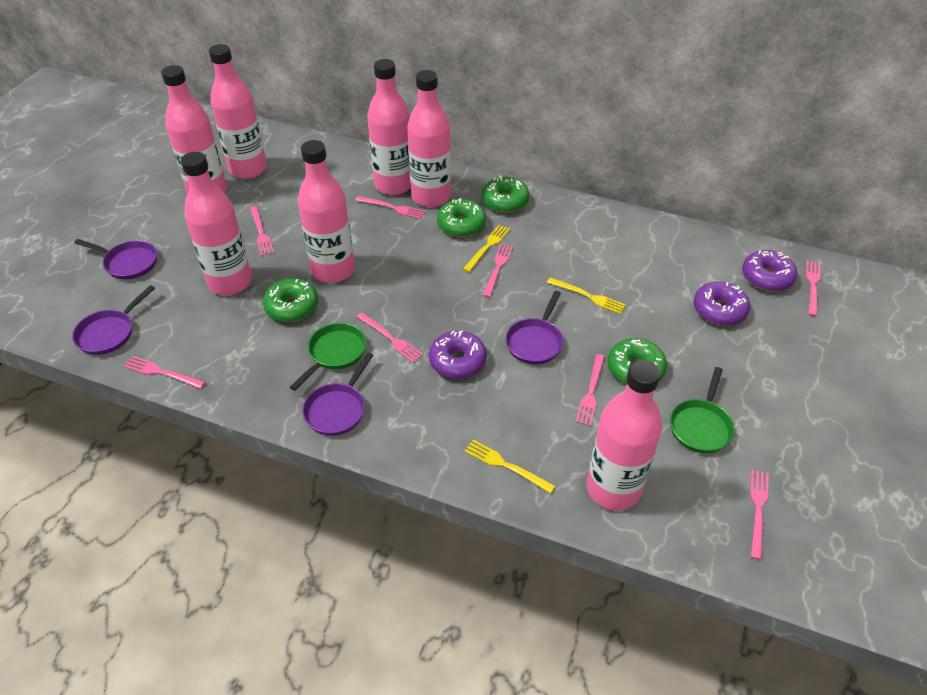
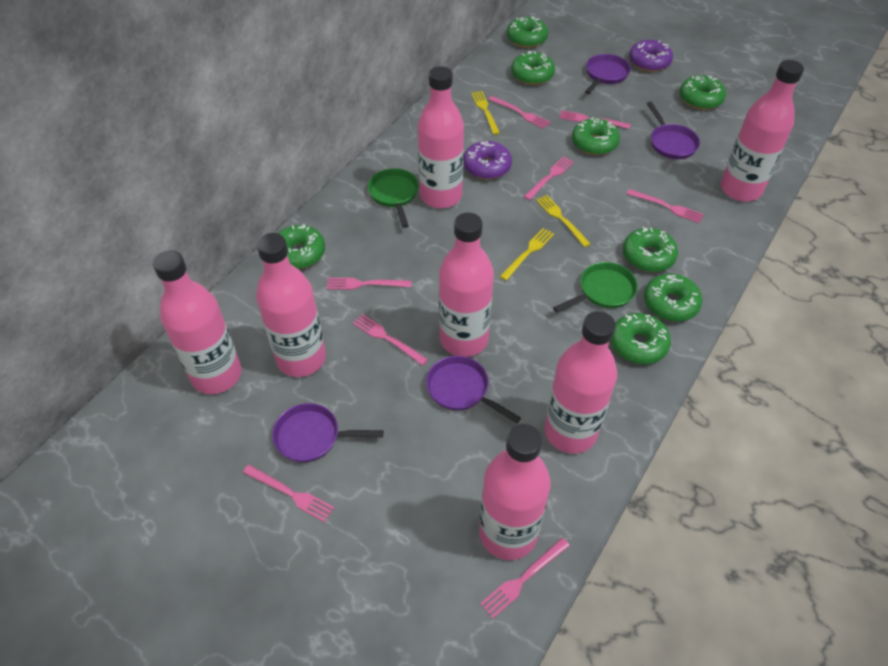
green donut: 4 -> 8
purple donut: 3 -> 2

